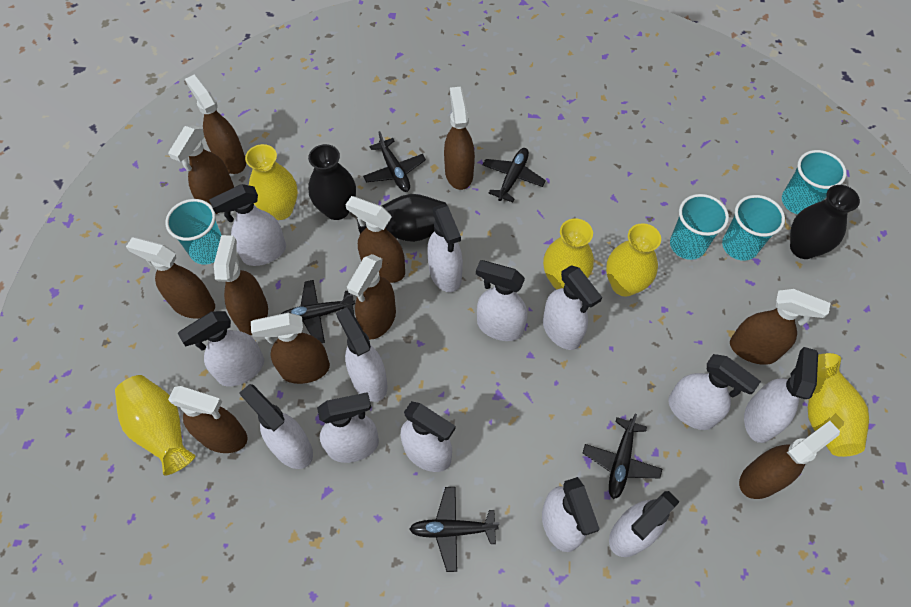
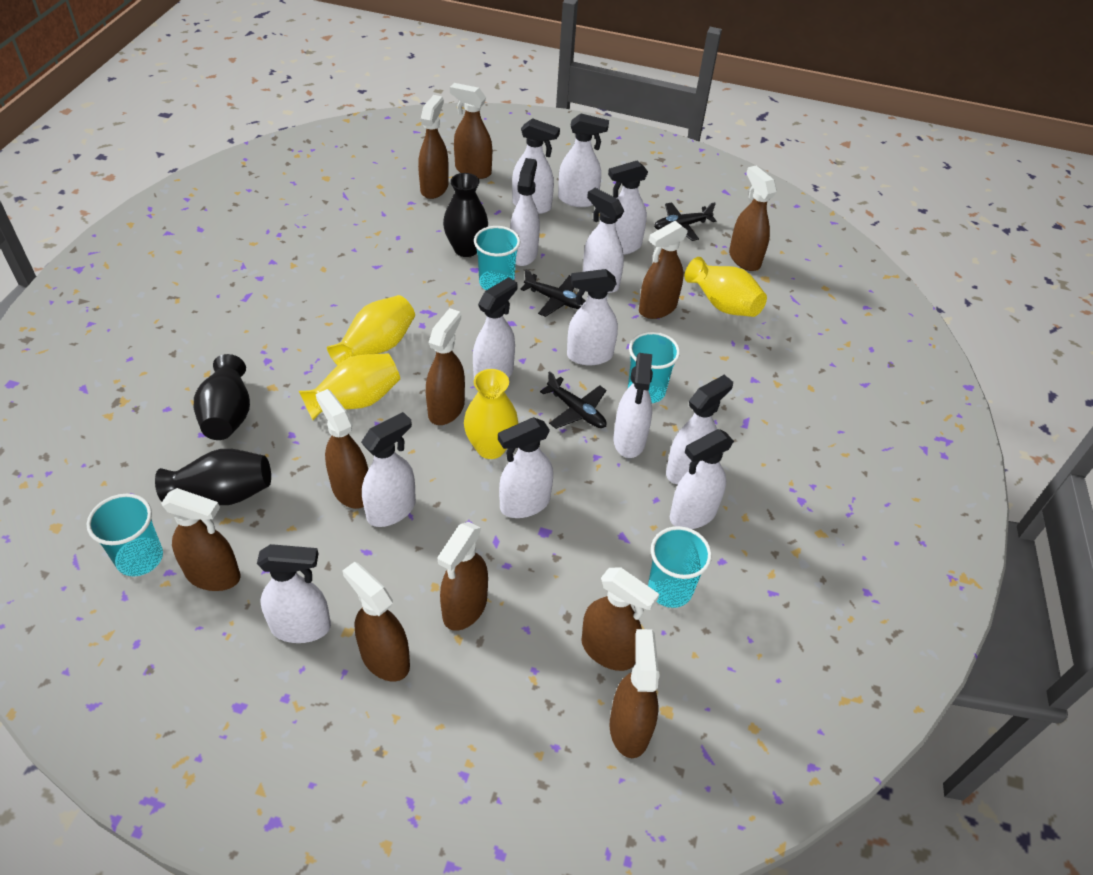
black plane: 5 -> 3
yellow vase: 5 -> 4

